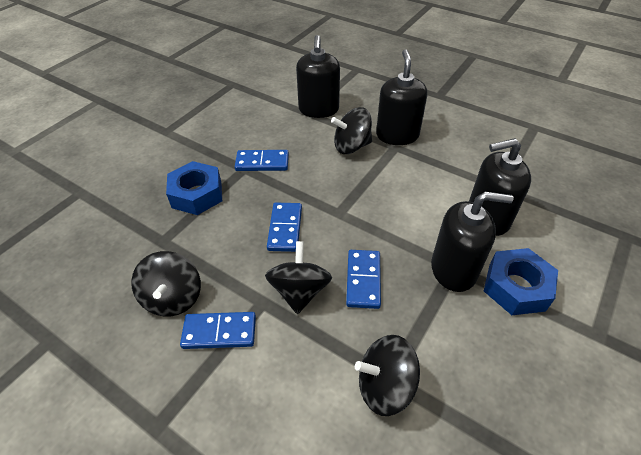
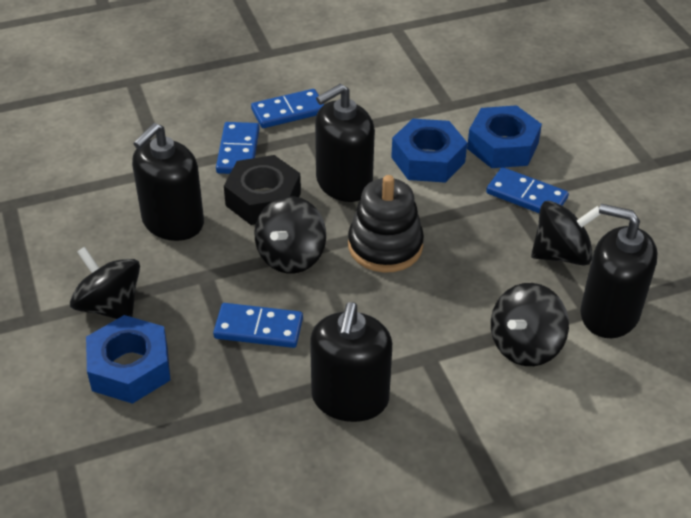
black nut: 0 -> 1
black stacking toy: 0 -> 1
blue nut: 2 -> 3

